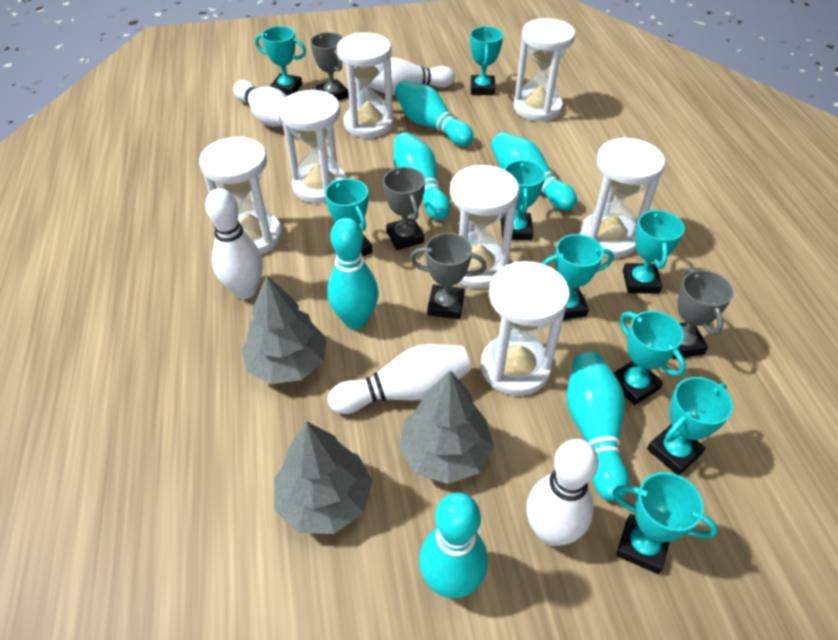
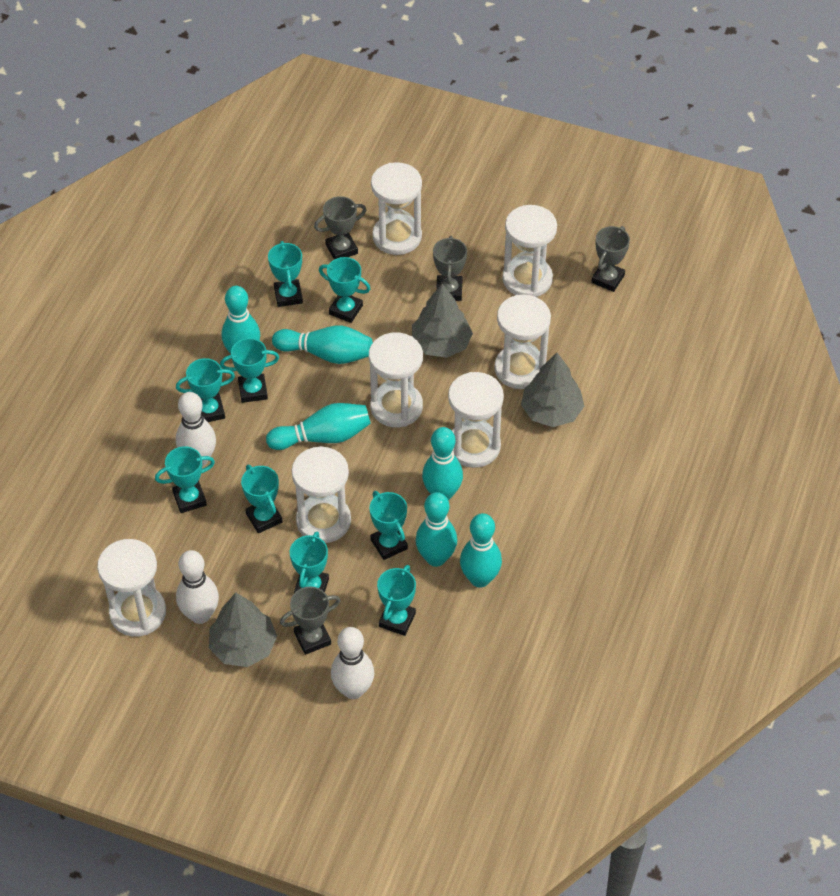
white bowling pin: 5 -> 3

